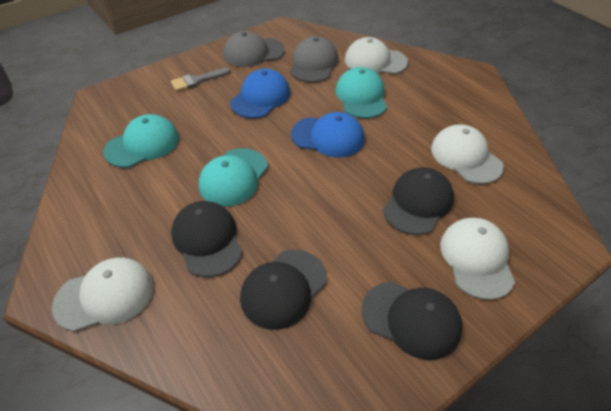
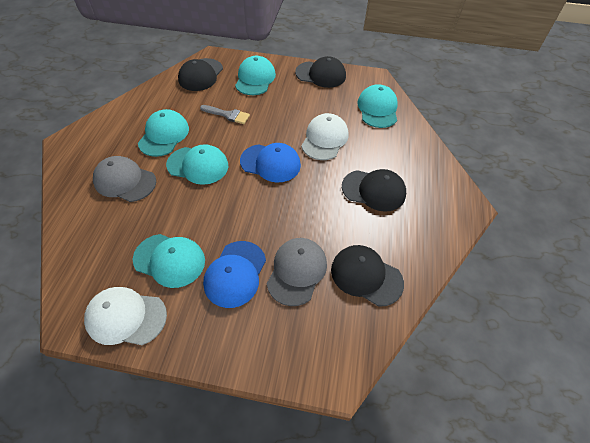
turquoise cap: 3 -> 5
white cap: 4 -> 2

